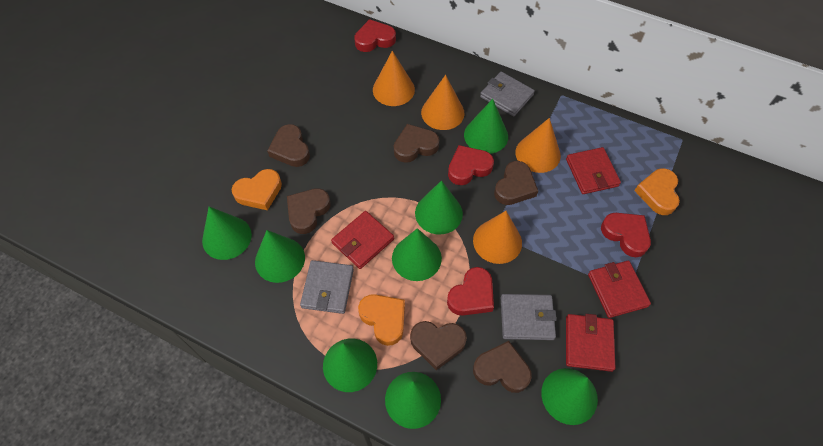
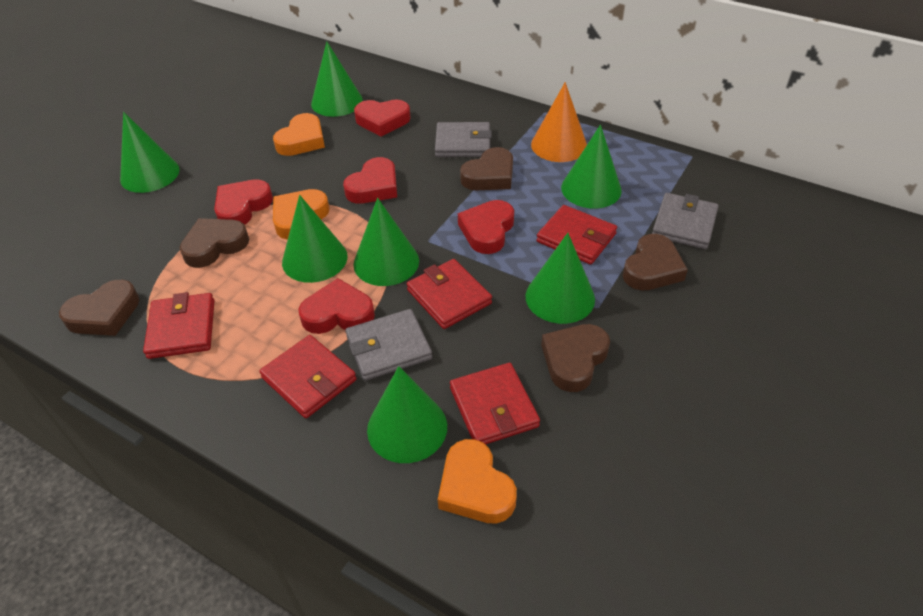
brown heart: 6 -> 5
green cone: 8 -> 7
orange cone: 4 -> 1
red heart: 4 -> 5
red wallet: 4 -> 5

